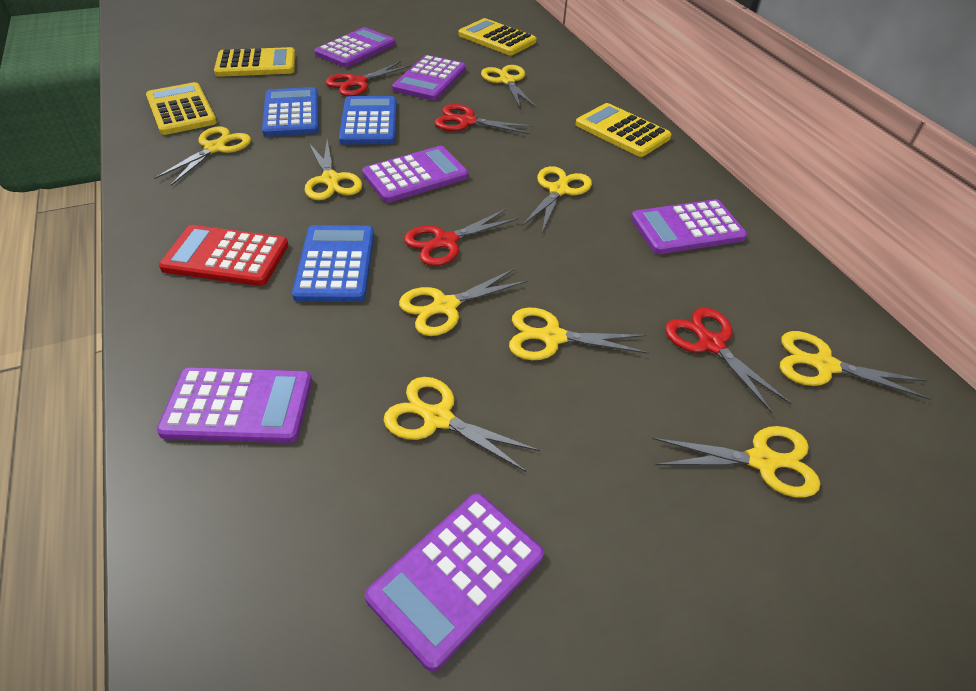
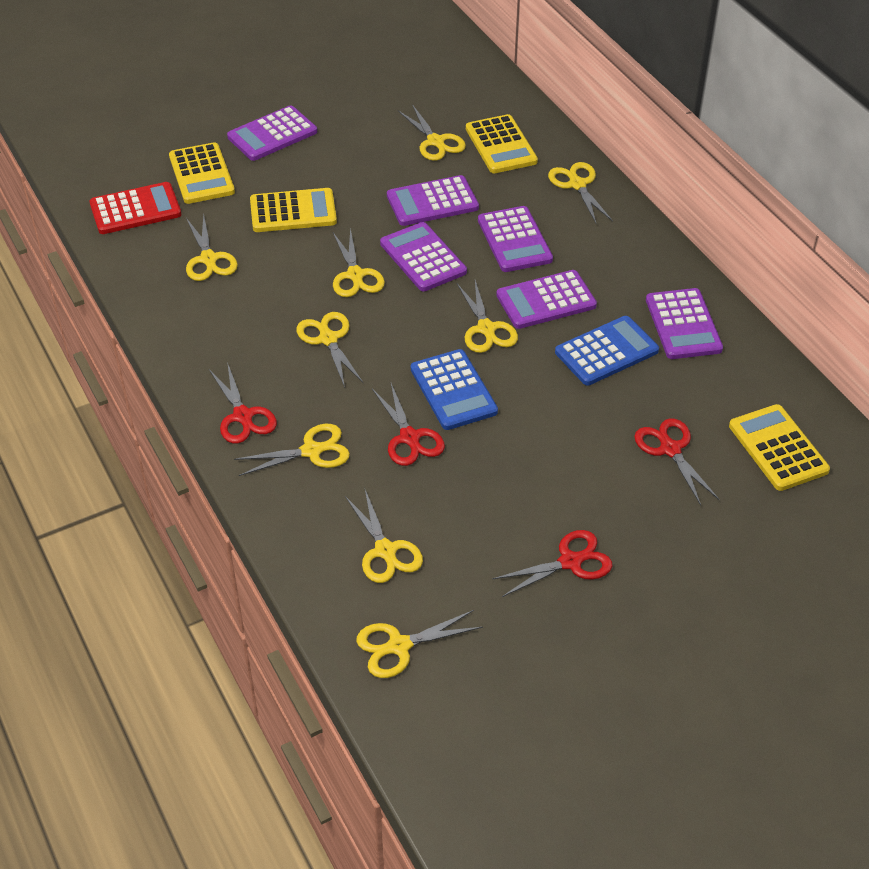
blue calculator: 3 -> 2

